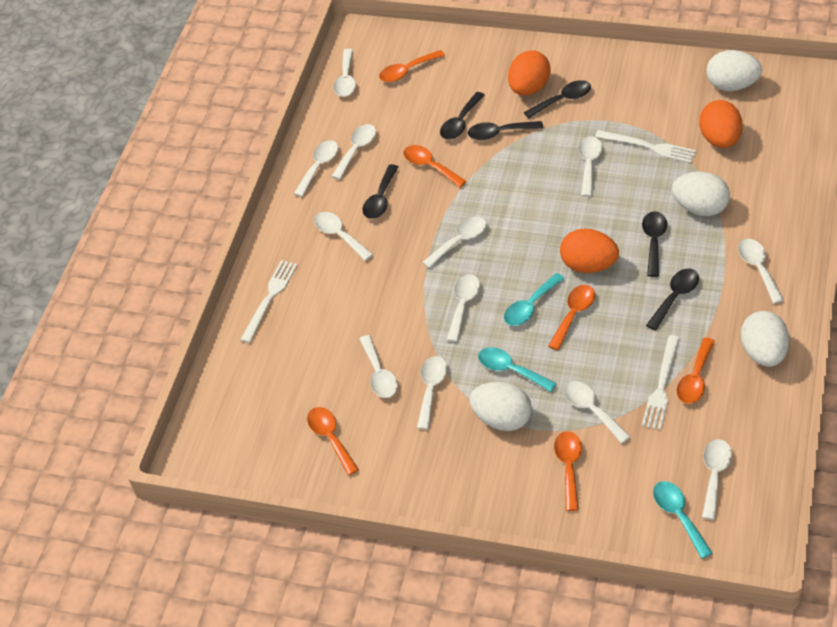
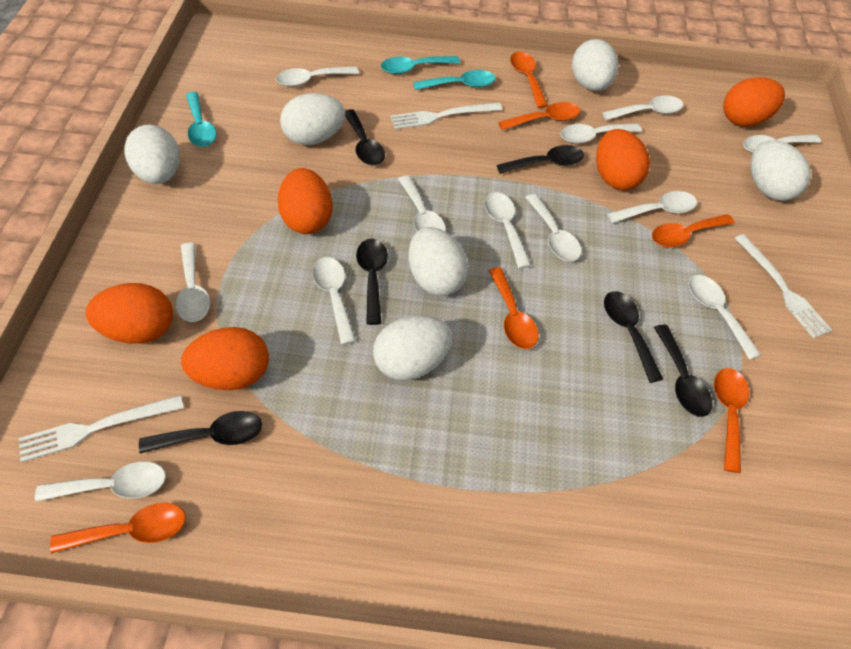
orange egg: 3 -> 5
white egg: 4 -> 6

